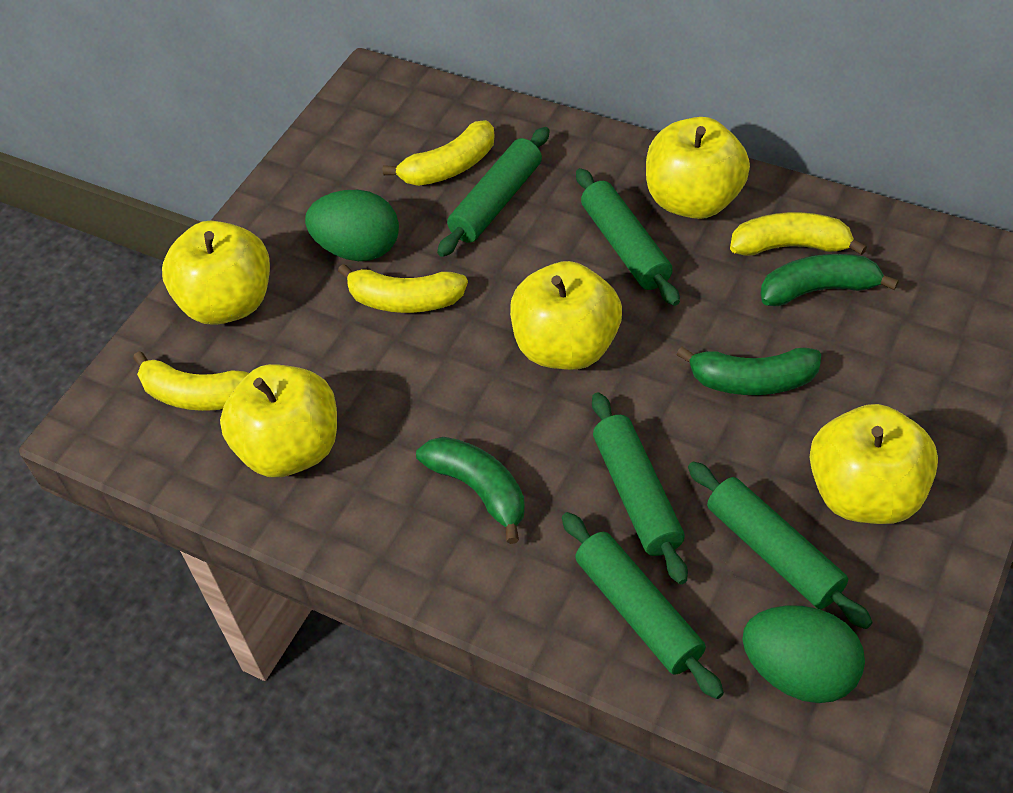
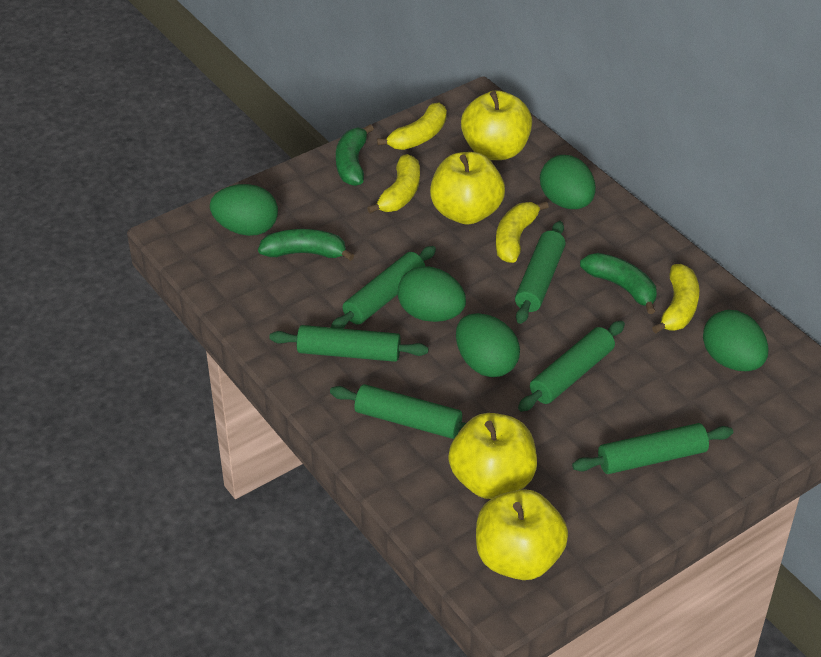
green egg: 2 -> 5
green rolling pin: 5 -> 6
yellow apple: 5 -> 4

